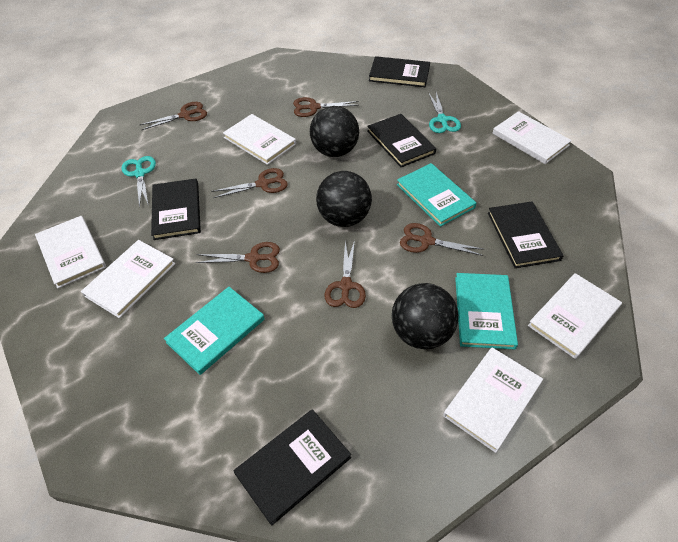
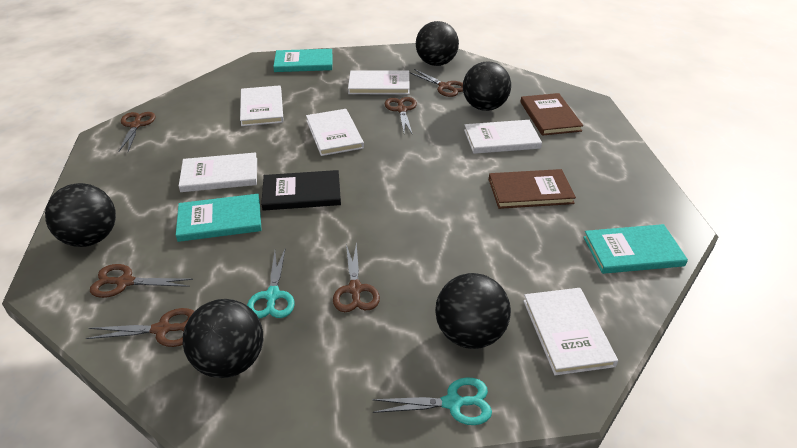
black ball: 3 -> 5
black book: 5 -> 1
brown book: 0 -> 2

